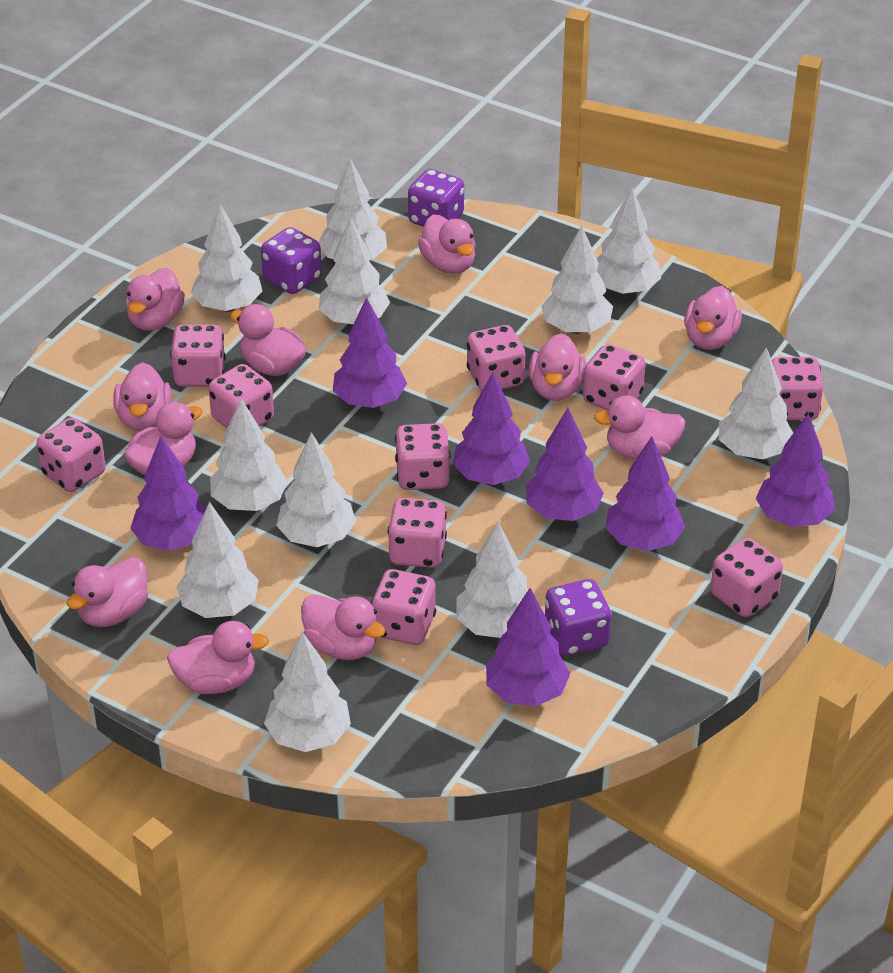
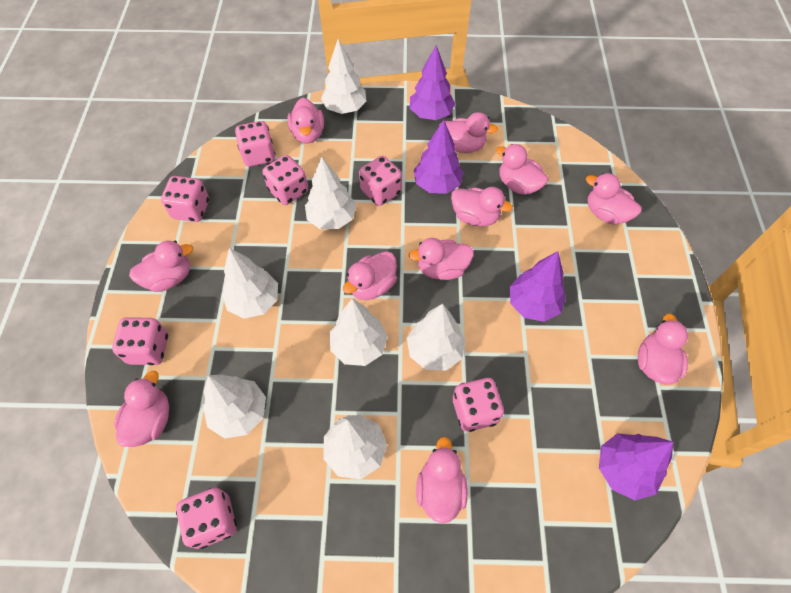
pink dice: 10 -> 7
purple dice: 3 -> 0
purple tree: 7 -> 4
white tree: 11 -> 7

